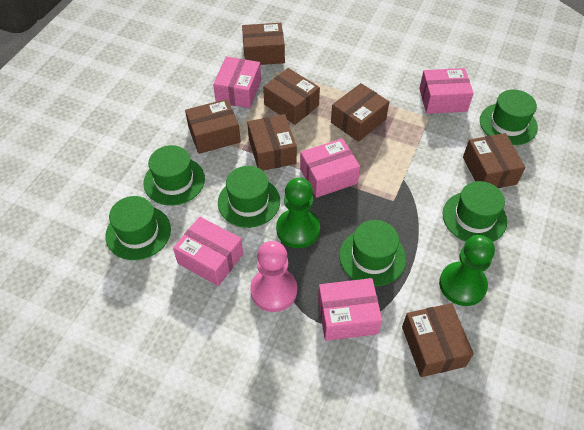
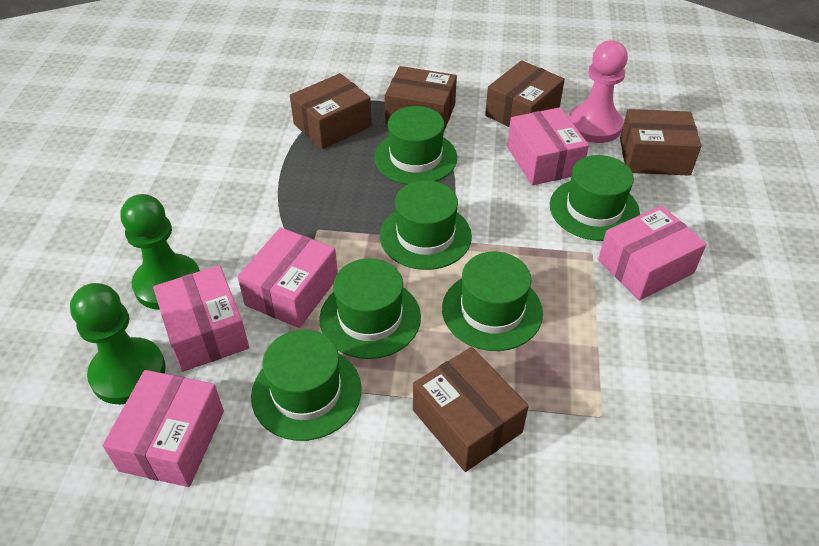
brown box: 7 -> 5

